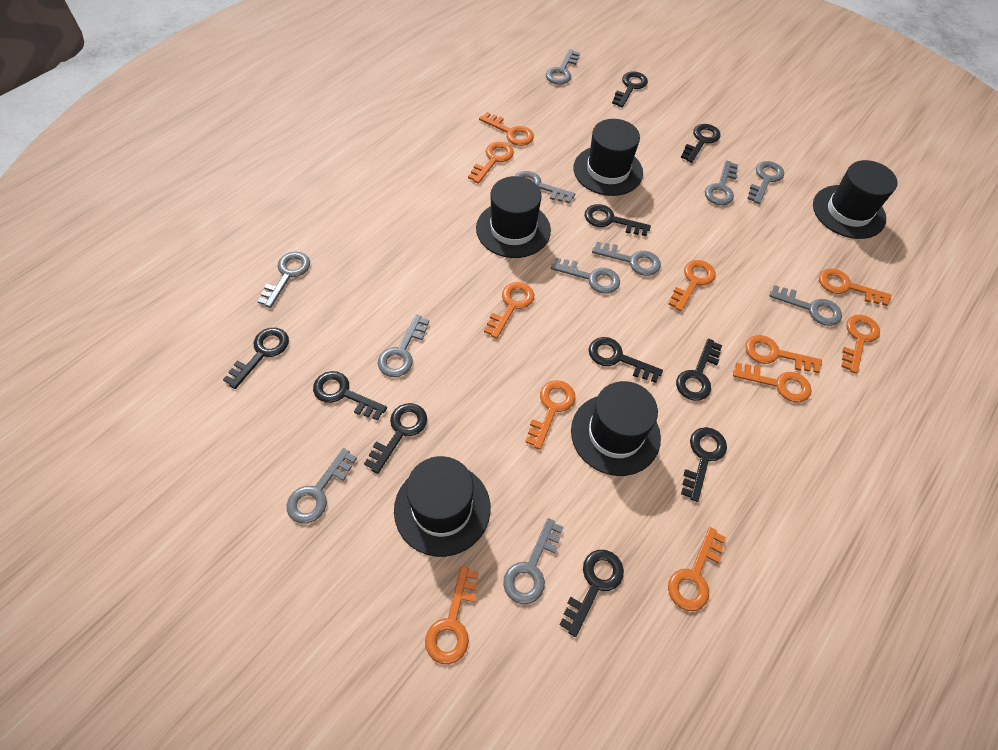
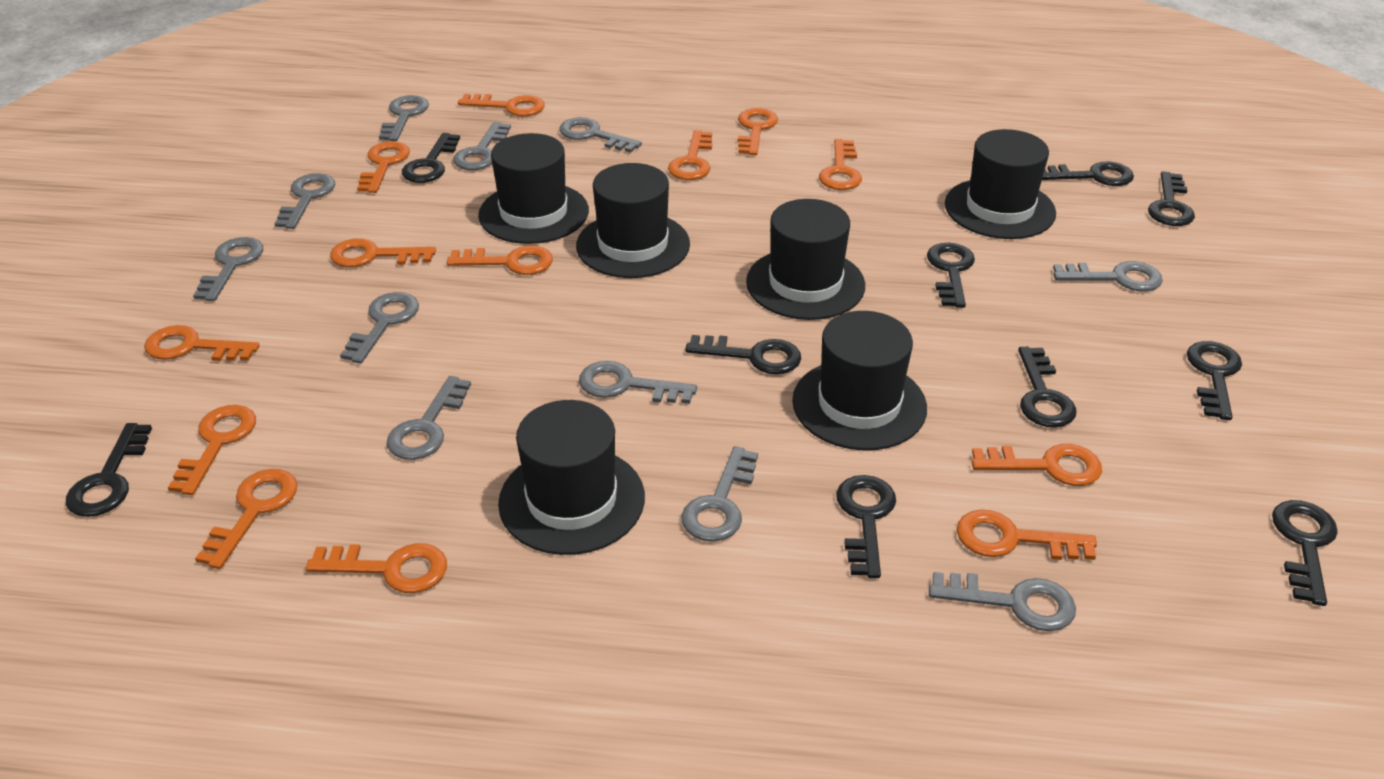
black hat: 5 -> 6
orange key: 11 -> 13

